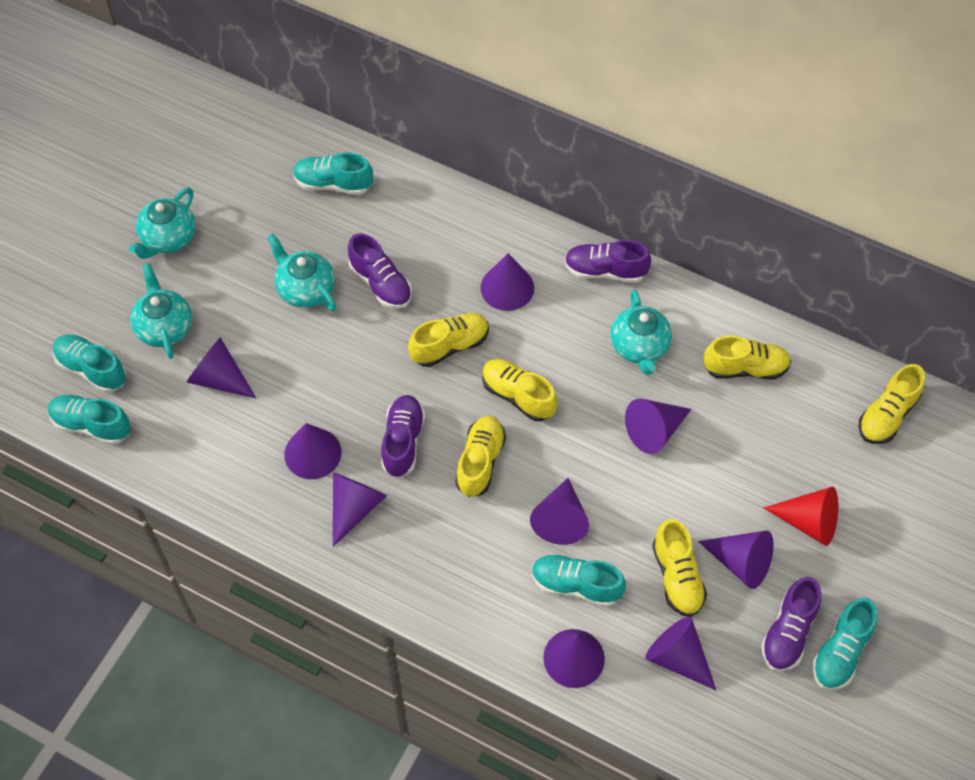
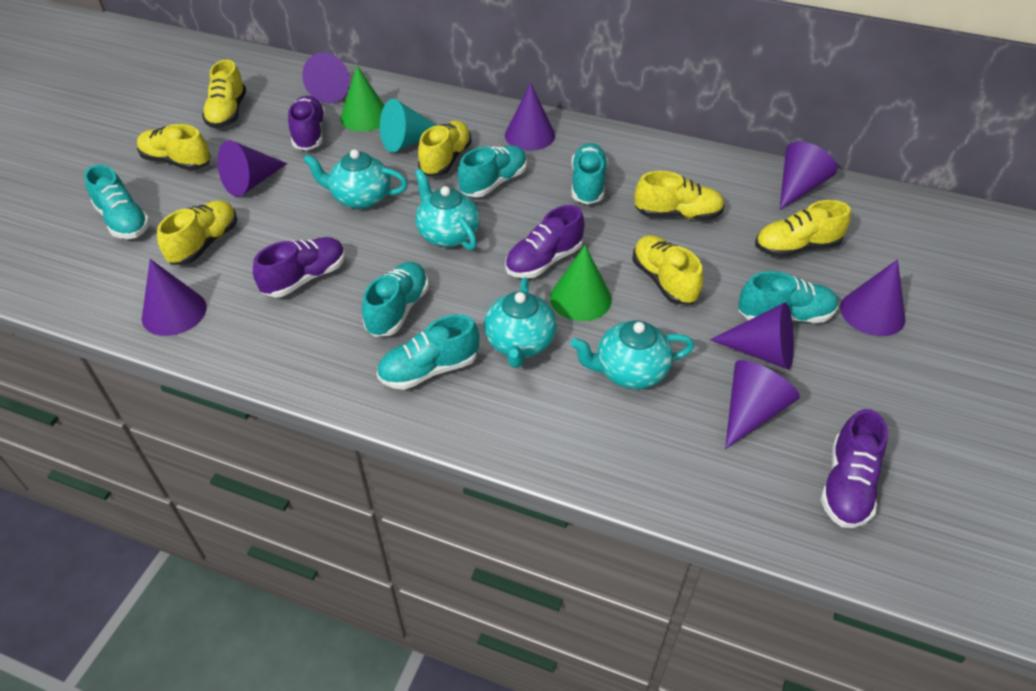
green cone: 0 -> 2
purple cone: 9 -> 8
red cone: 1 -> 0
turquoise cone: 0 -> 1
turquoise shoe: 5 -> 6
yellow shoe: 6 -> 7

